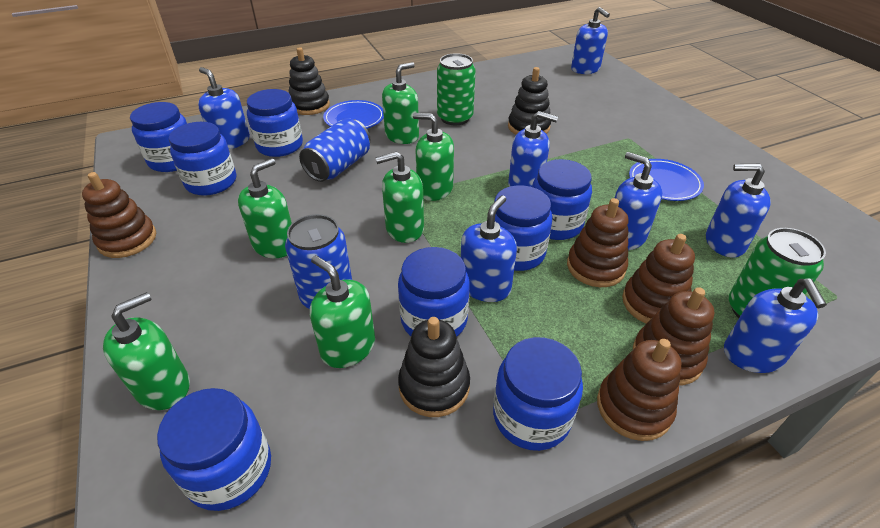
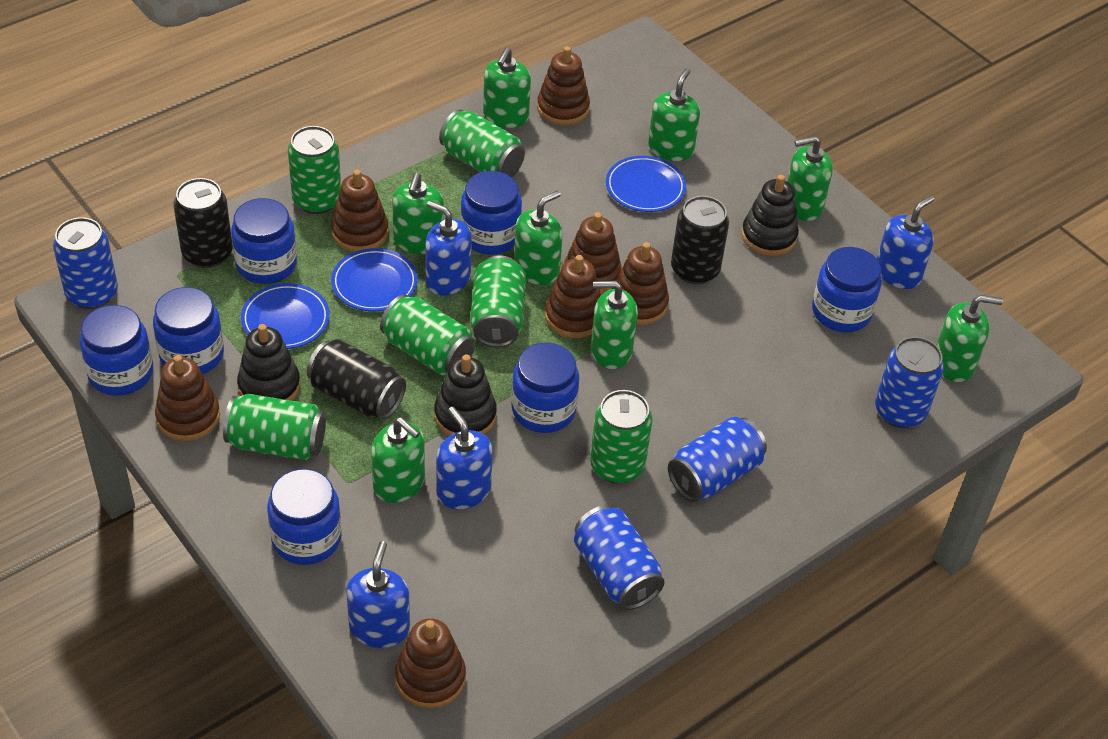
black can: 0 -> 3
blue can: 2 -> 4
blue jar: 8 -> 7
blue plate: 2 -> 3
blue soap dispenser: 7 -> 4
brown stacking toy: 5 -> 7
green can: 2 -> 6
green soap dispenser: 6 -> 8

